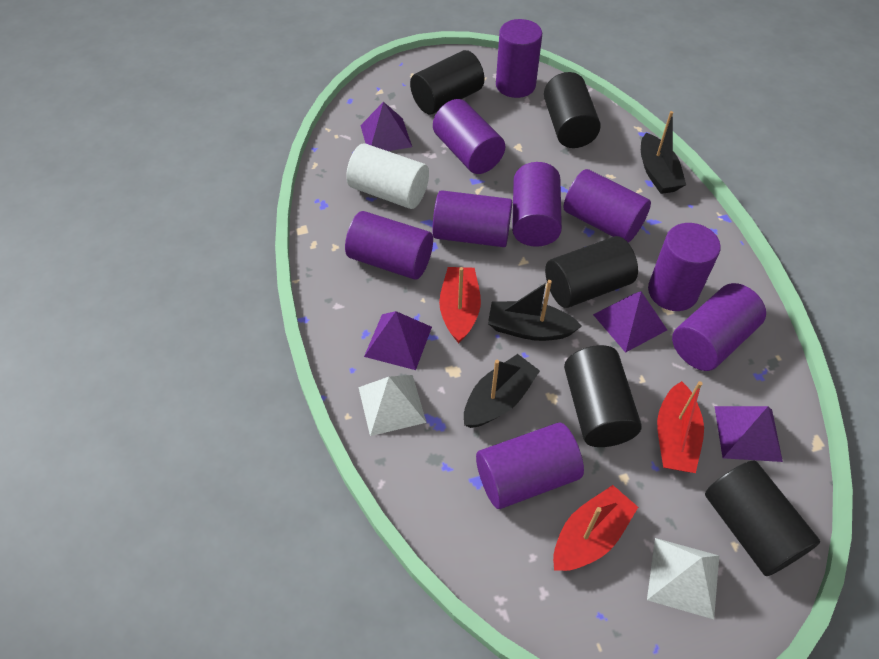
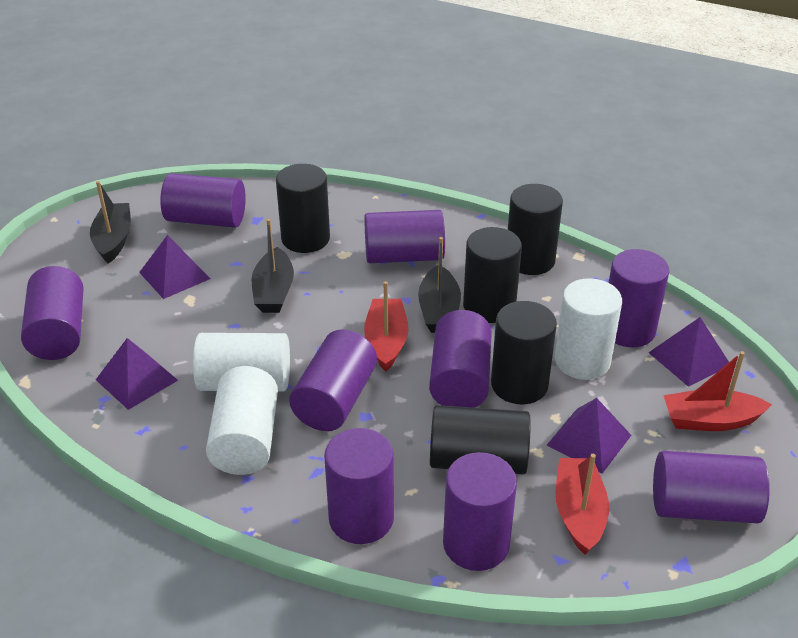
white cylinder: 1 -> 3
white pyramid: 2 -> 0

